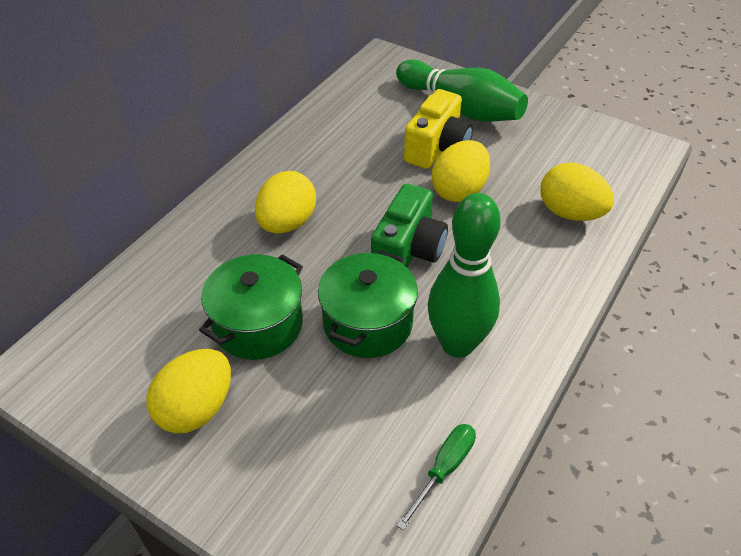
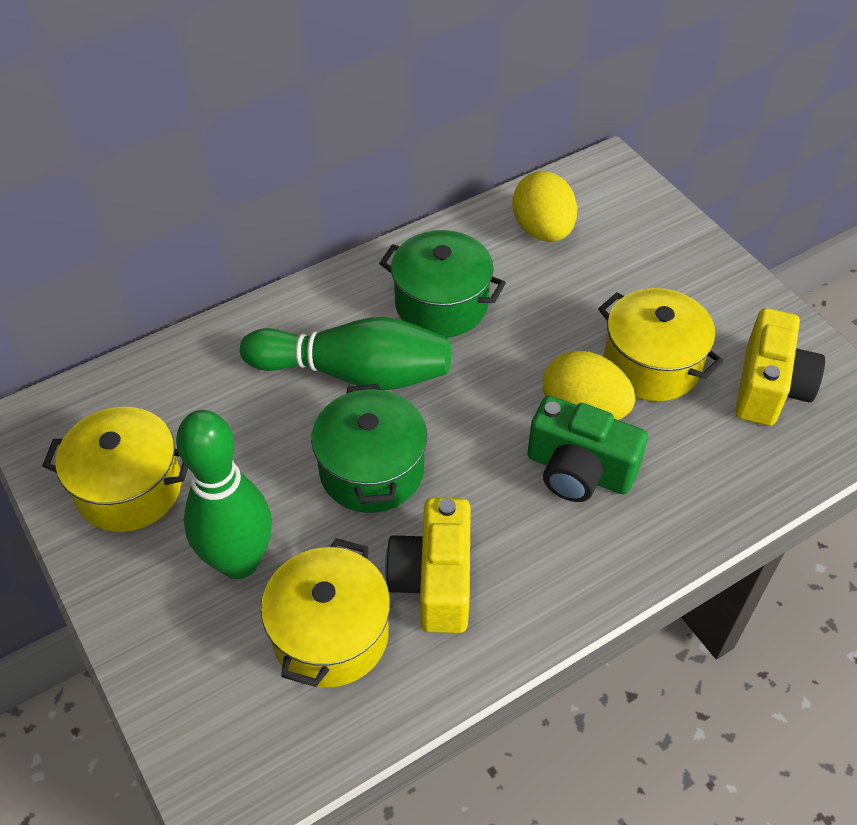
green screwdriver: 1 -> 0
yellow camera: 1 -> 2
yellow egg: 4 -> 2
yellow pot: 0 -> 3

